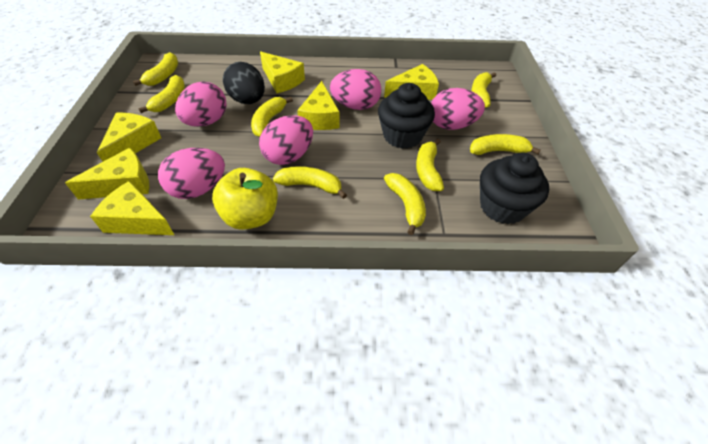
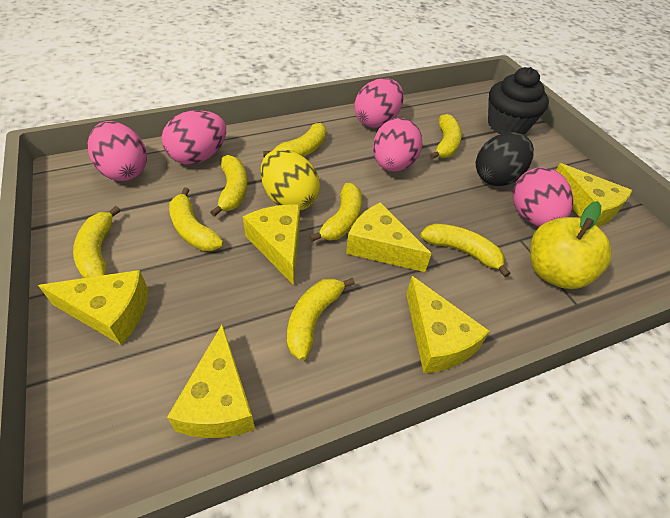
black cupcake: 2 -> 1
yellow egg: 0 -> 1

